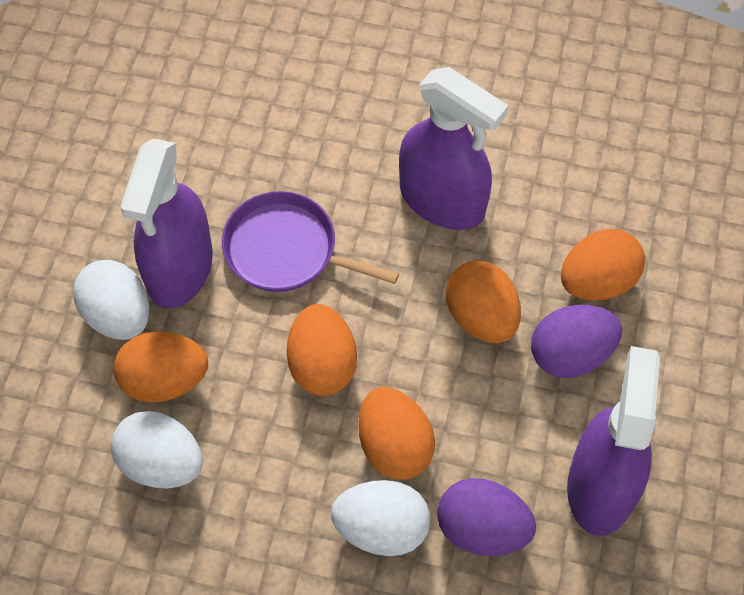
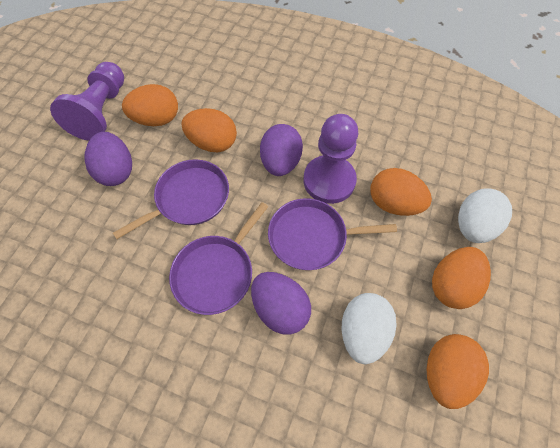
purple egg: 2 -> 3
purple pan: 1 -> 3
purple pawn: 0 -> 2
purple spray bottle: 3 -> 0
white egg: 3 -> 2

